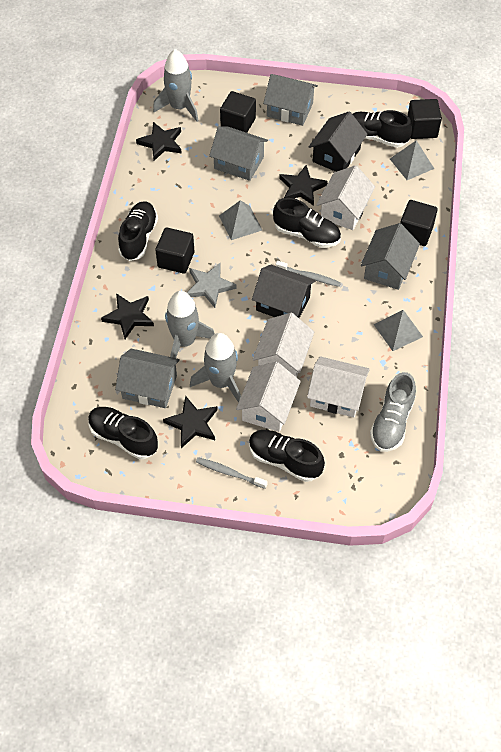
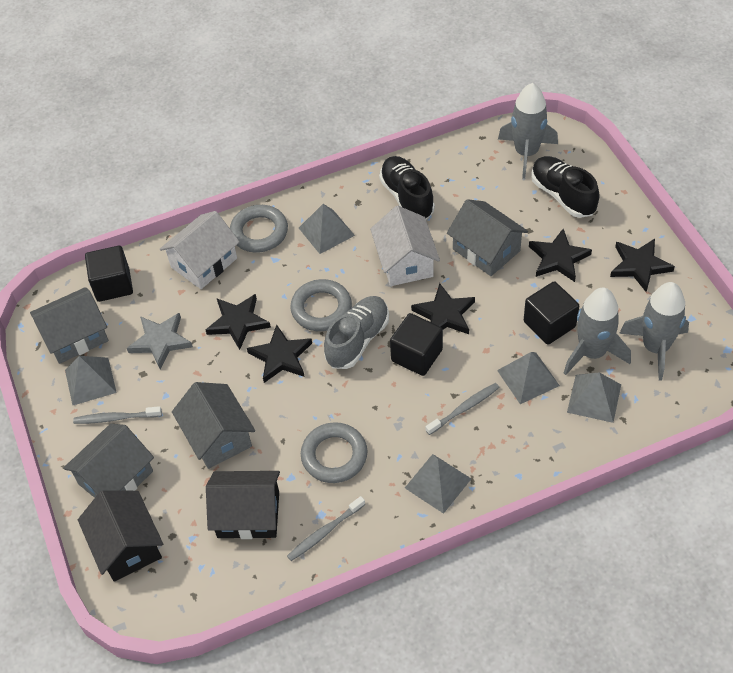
black cube: 4 -> 3
black shoe: 5 -> 2
black star: 4 -> 5
grey pyramid: 3 -> 5
grey ring: 0 -> 3
grey toothbrush: 2 -> 3
white house: 4 -> 2

